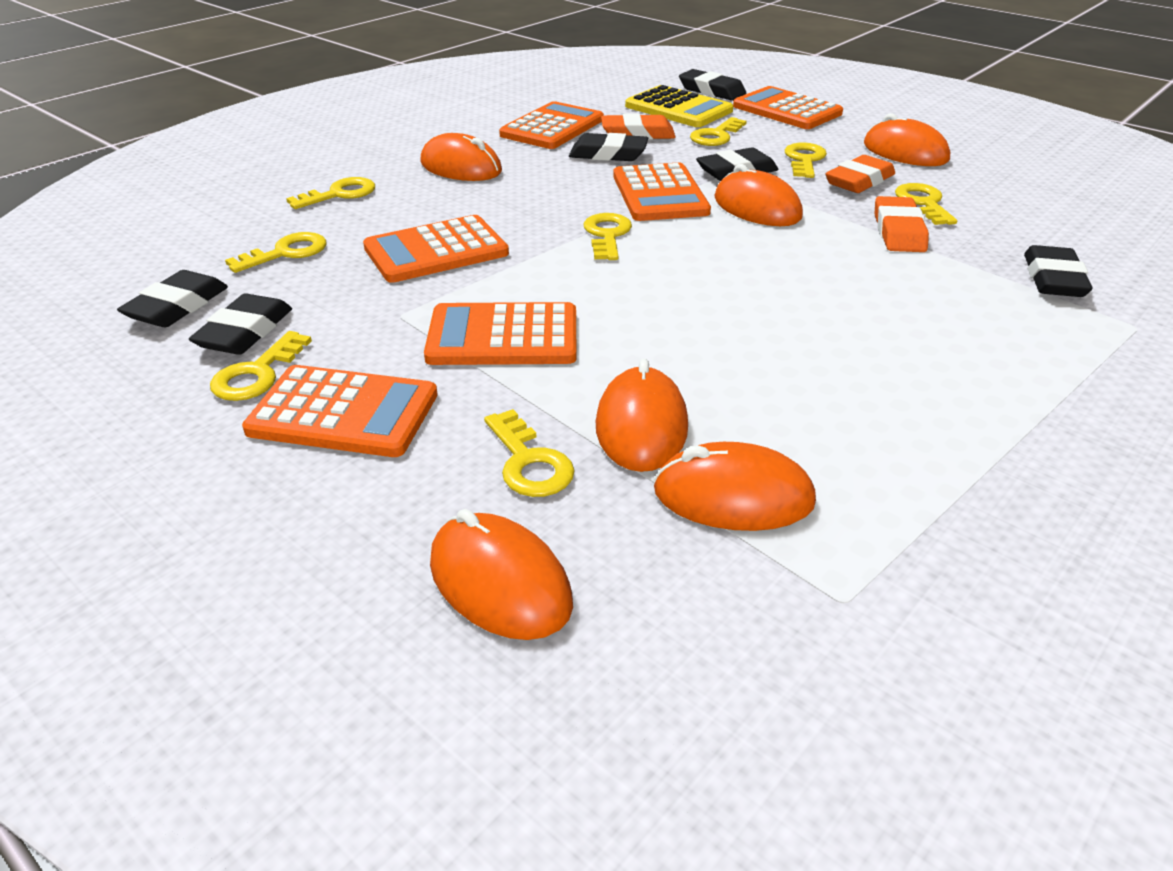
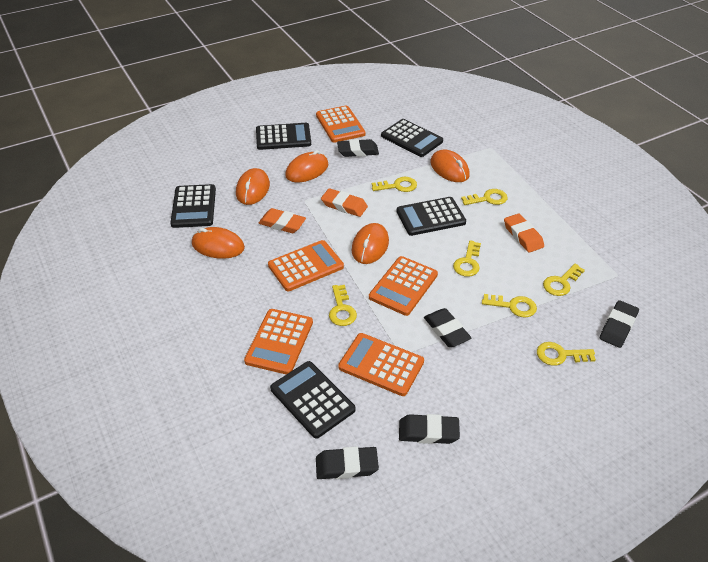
black calculator: 0 -> 5
black eraser: 6 -> 5
orange calculator: 6 -> 5
orange mouse: 6 -> 5
yellow calculator: 1 -> 0
yellow key: 8 -> 7

